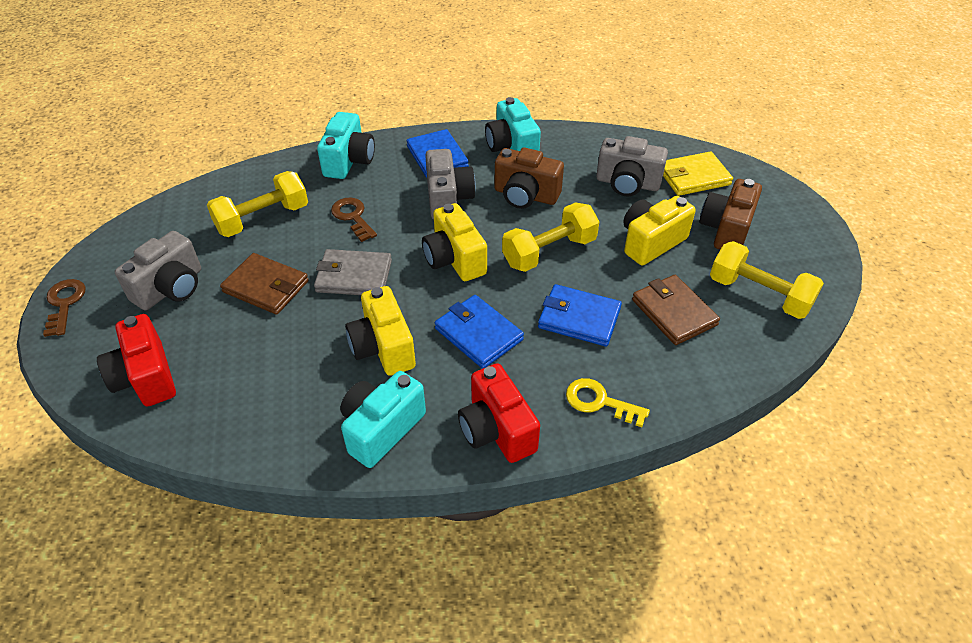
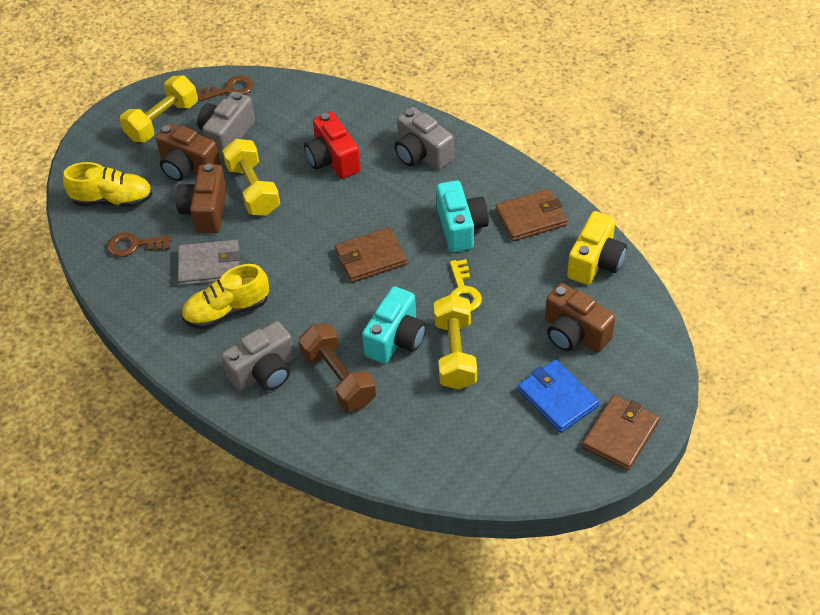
blue wallet: 3 -> 1
brown camera: 2 -> 3
brown dumbbell: 0 -> 1
brown wallet: 2 -> 3
red camera: 2 -> 1
turquoise camera: 3 -> 2
yellow camera: 3 -> 1
yellow shoe: 0 -> 2
yellow wallet: 1 -> 0

